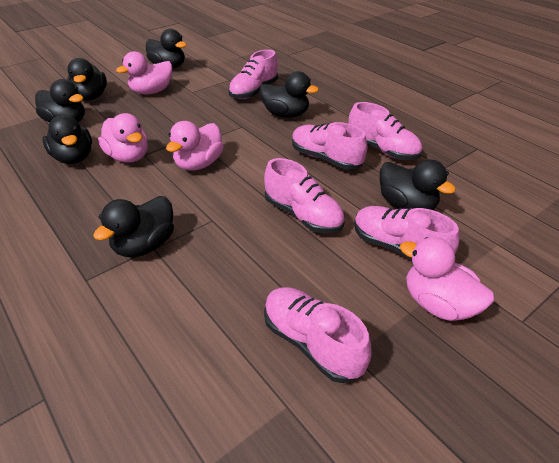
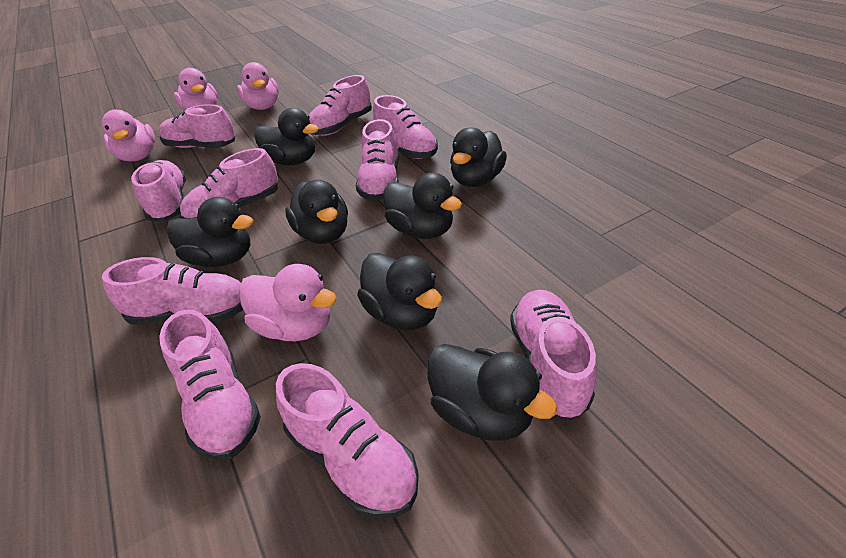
pink shoe: 6 -> 10

